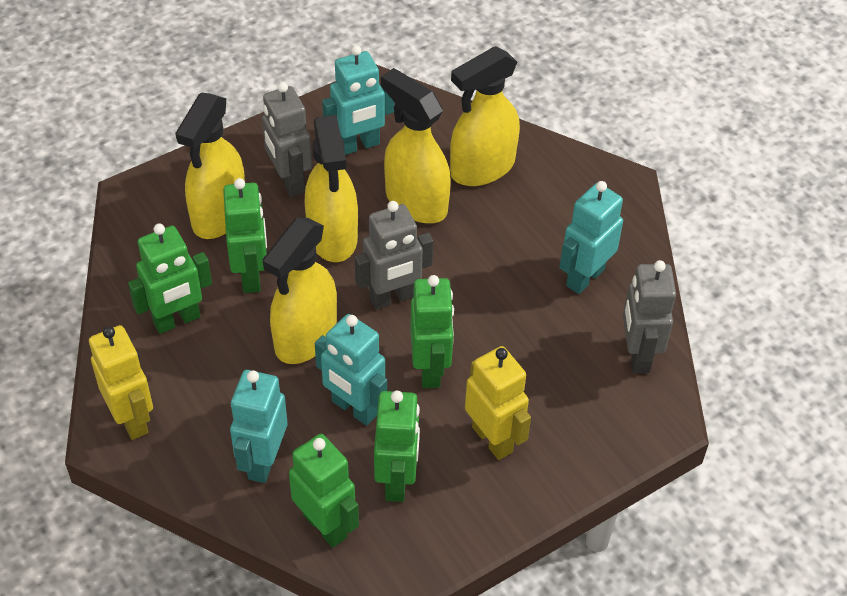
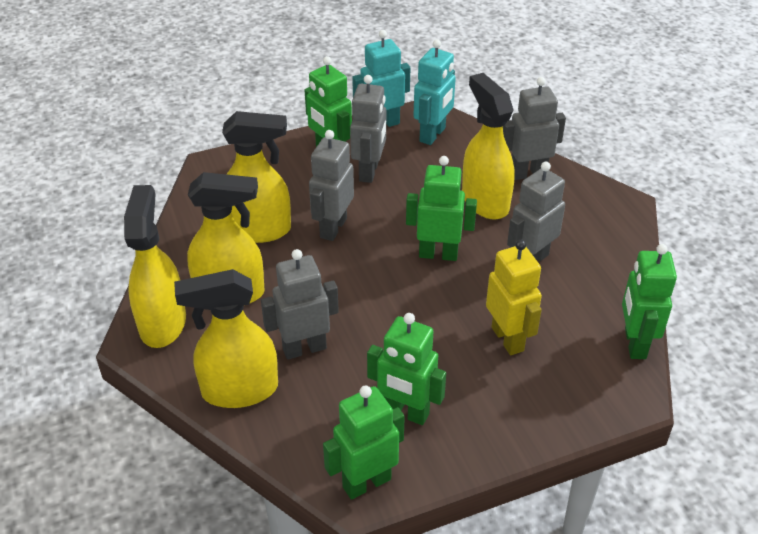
grey robot: 3 -> 5
turquoise robot: 4 -> 2
yellow robot: 2 -> 1

